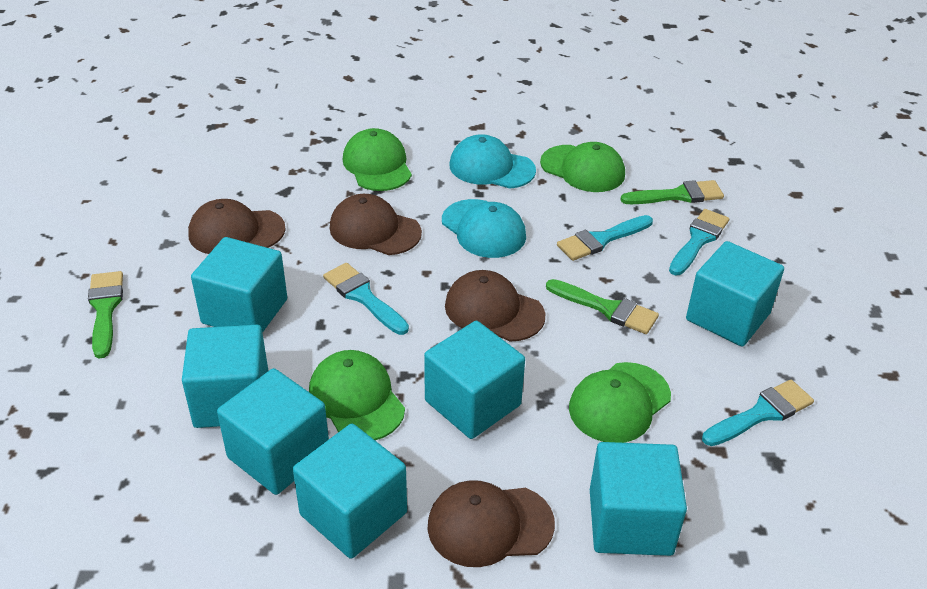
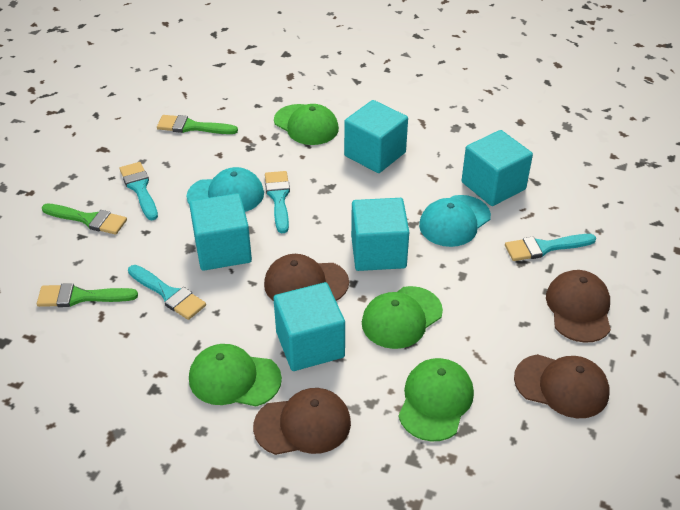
turquoise cube: 7 -> 5

